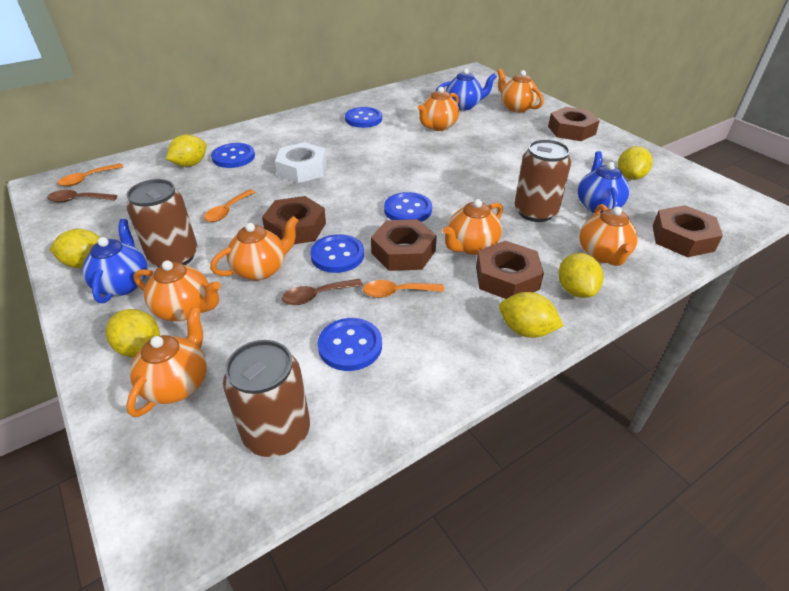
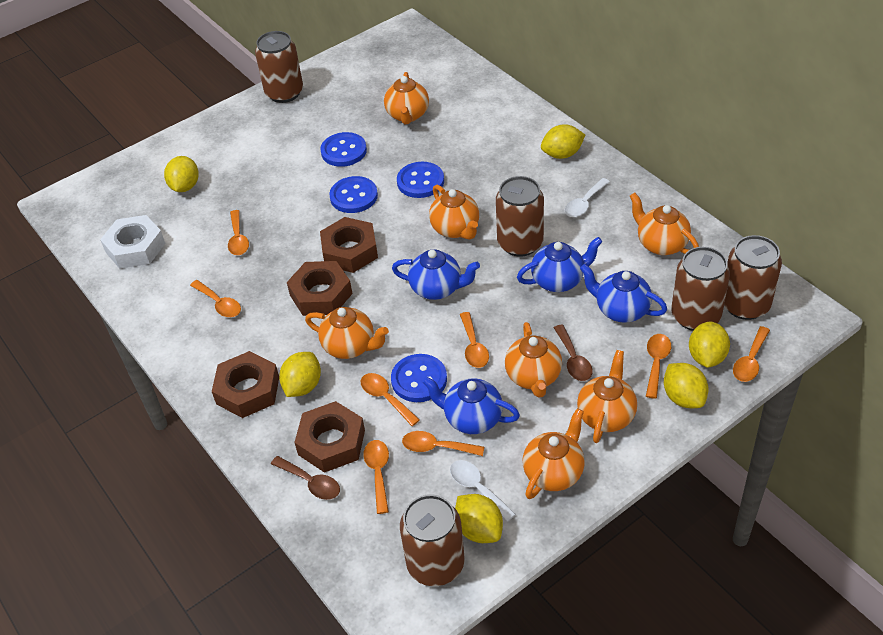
blue button: 5 -> 4
blue teapot: 3 -> 4
brown can: 3 -> 5
brown nut: 5 -> 4
orange spoon: 3 -> 8
white spoon: 0 -> 2

